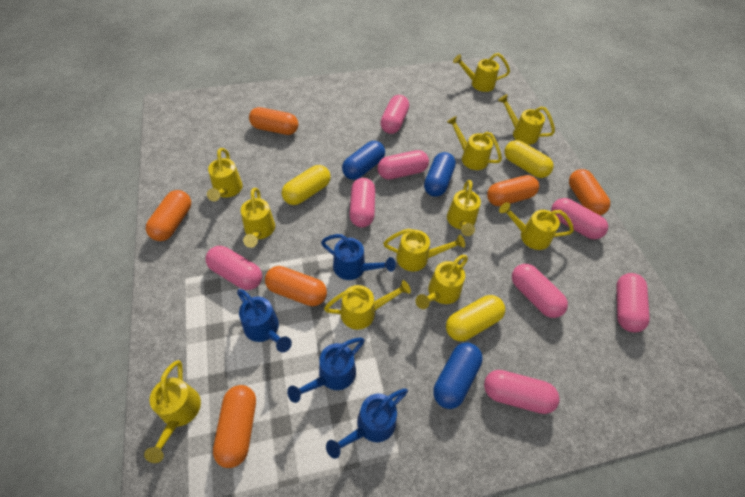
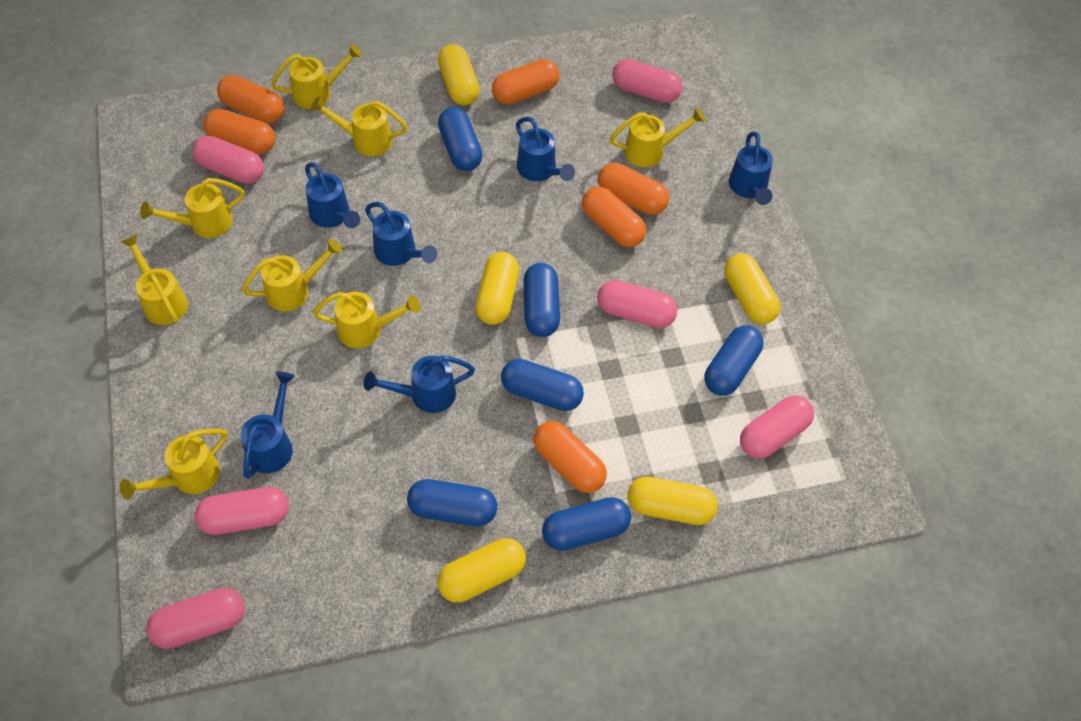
blue capsule: 3 -> 6
blue watering can: 4 -> 6
pink capsule: 8 -> 6
yellow capsule: 3 -> 5
yellow watering can: 11 -> 8

